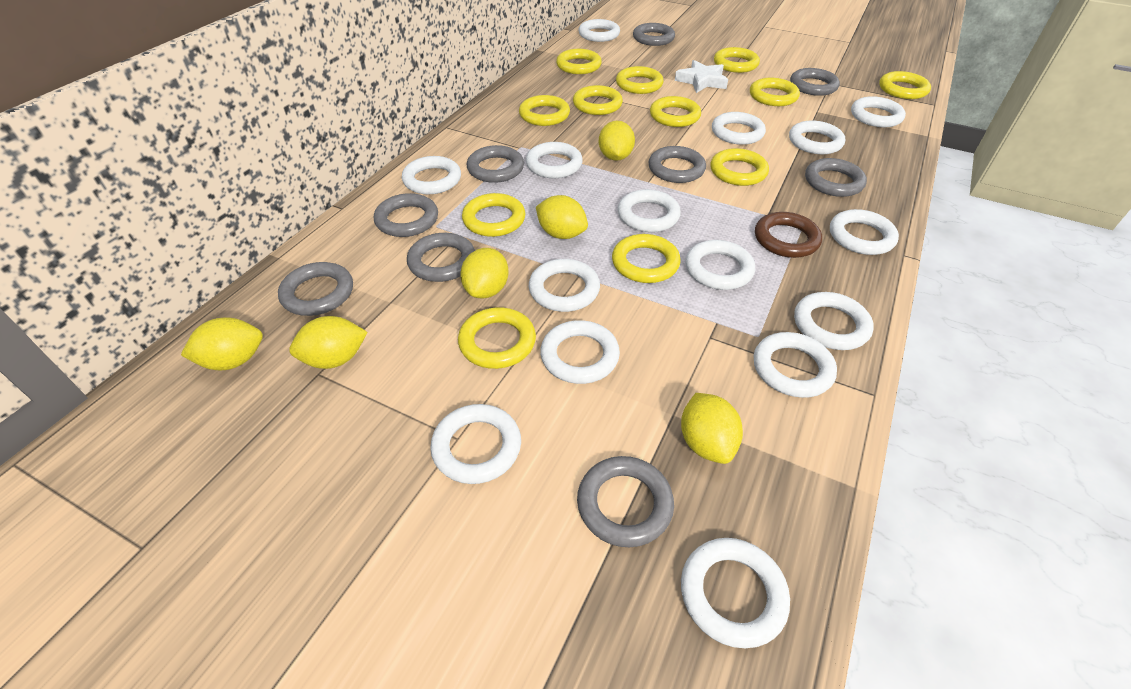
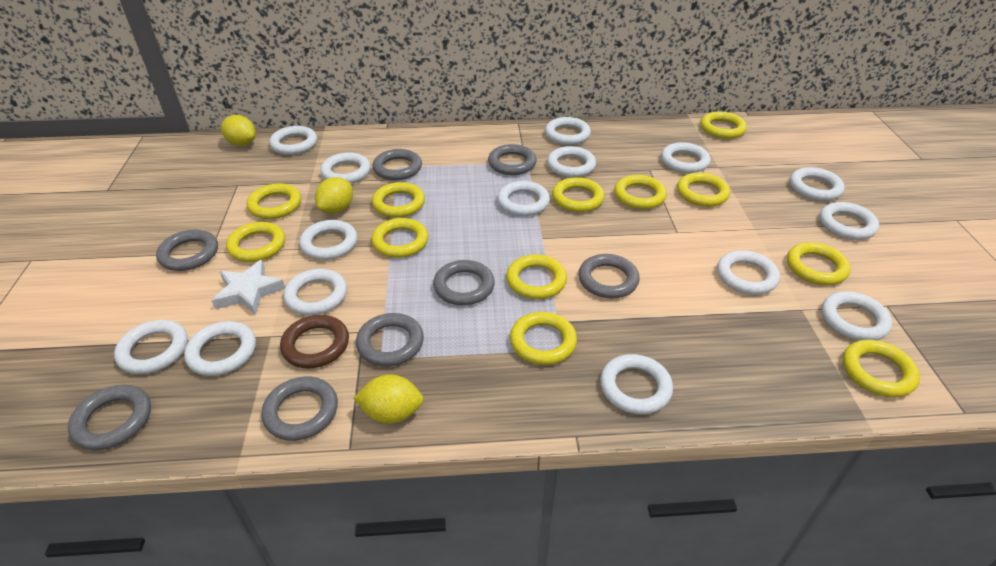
grey ring: 9 -> 8
yellow lemon: 6 -> 3

